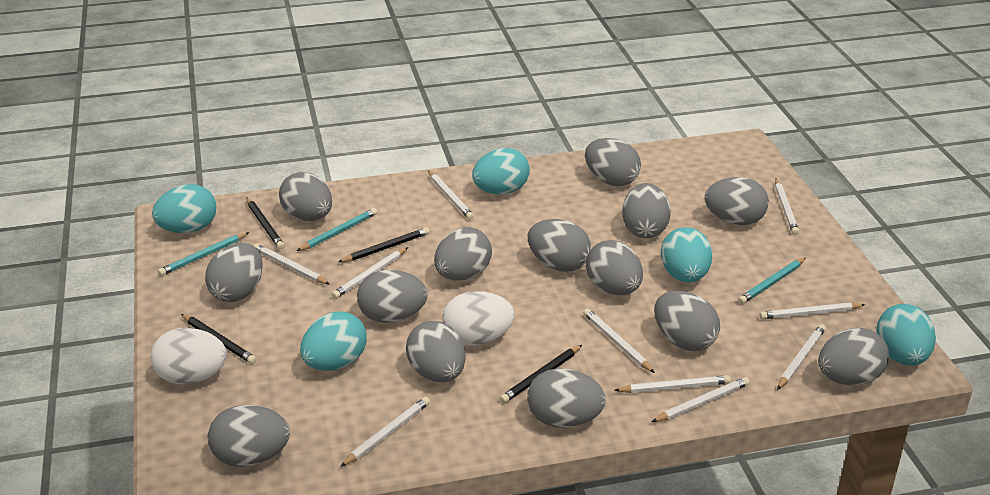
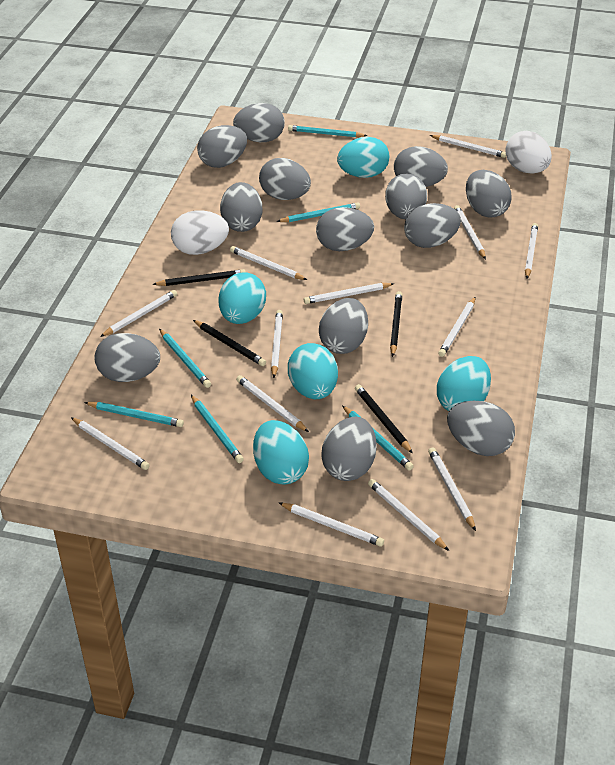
grey egg: 14 -> 13
turquoise pencil: 3 -> 6
white pencil: 10 -> 13

